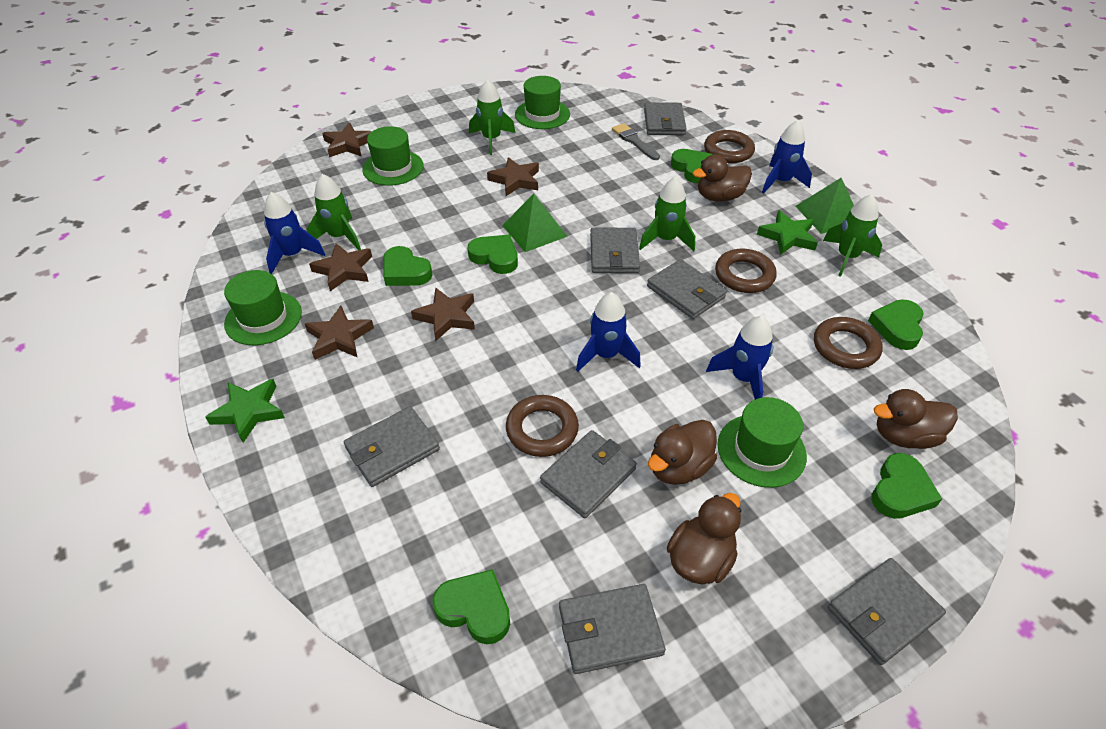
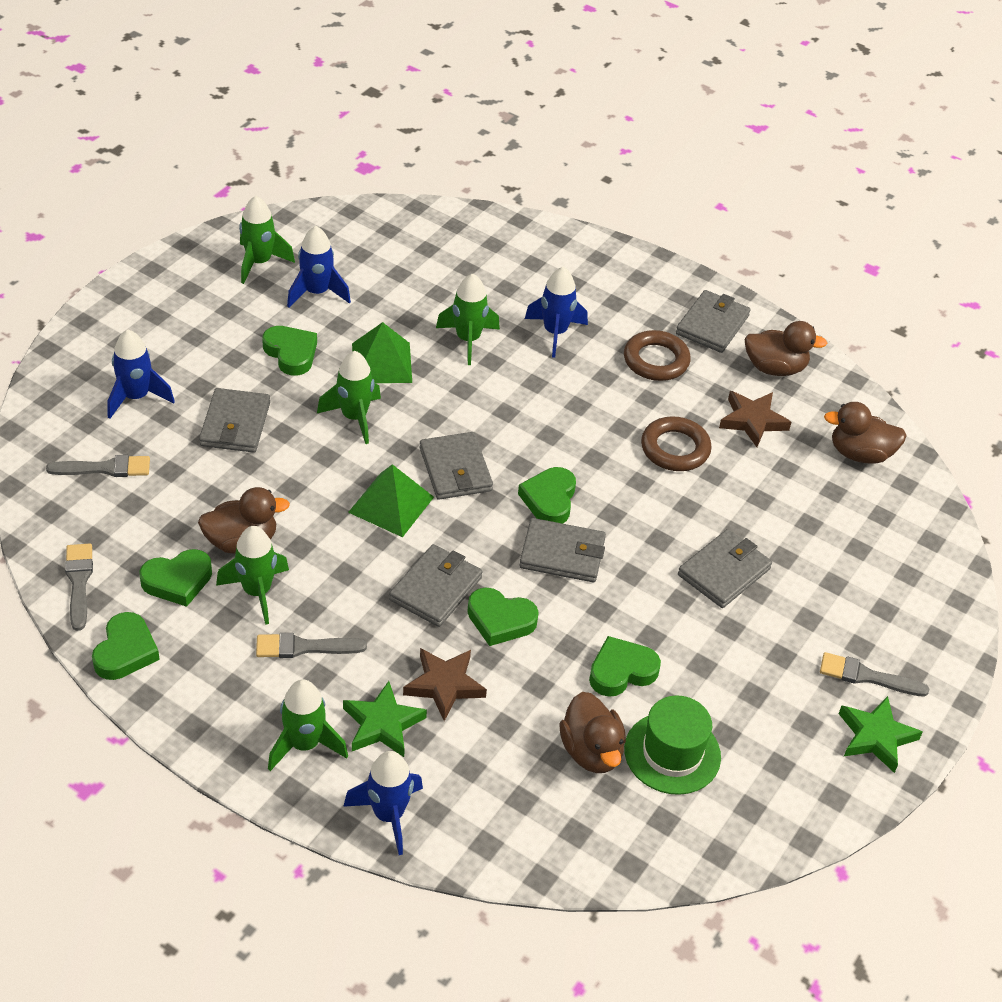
brown ring: 4 -> 2
brown star: 5 -> 2
green hat: 4 -> 1
green rocket: 4 -> 5
grey brush: 1 -> 4
grey wallet: 7 -> 6

